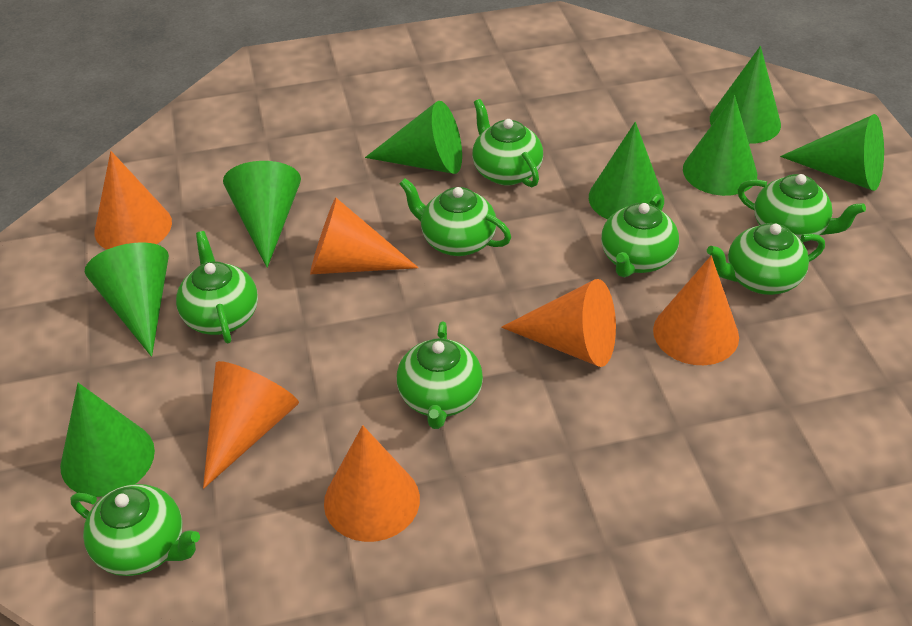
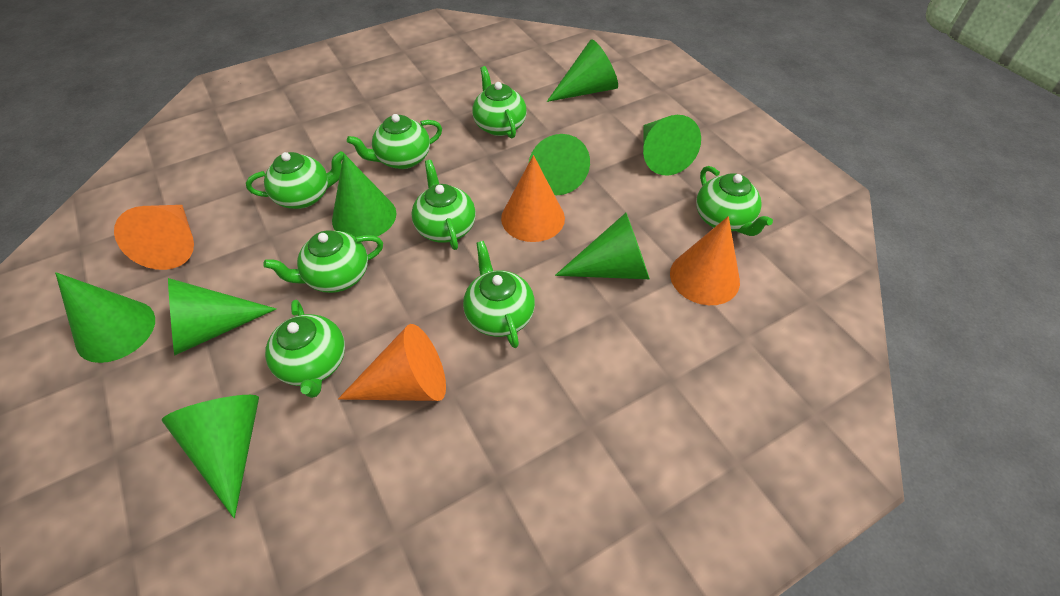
orange cone: 6 -> 4

